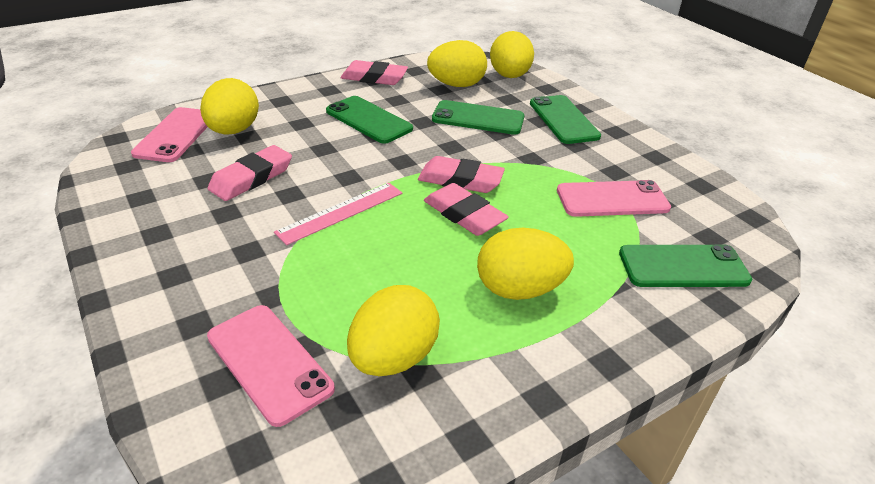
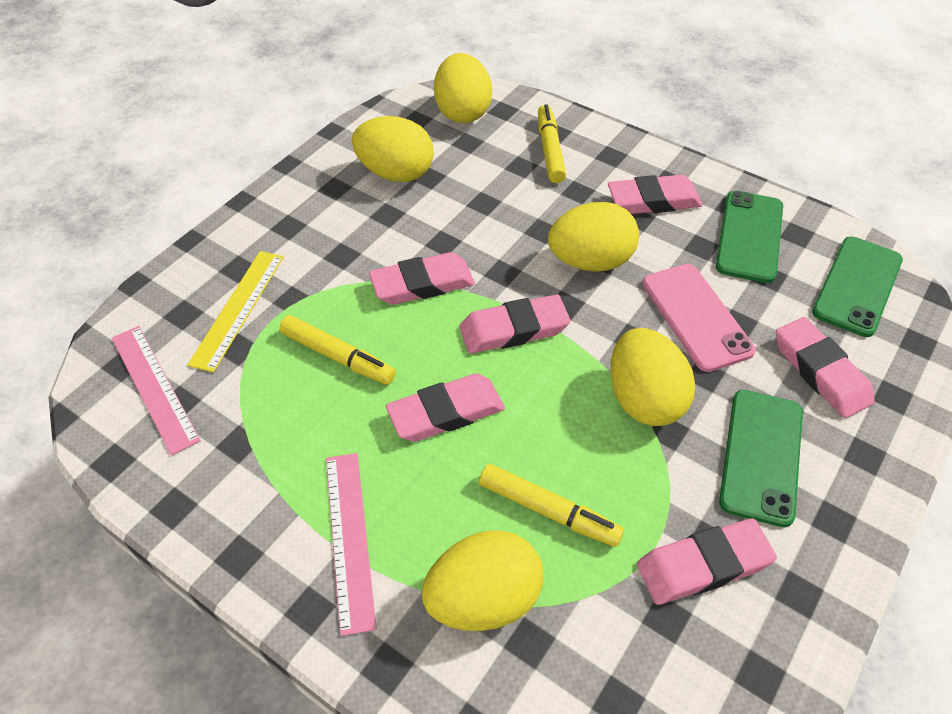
green phone: 4 -> 3
pink eraser: 4 -> 6
pink phone: 3 -> 1
pink ruler: 1 -> 2
yellow marker: 0 -> 3
yellow ruler: 0 -> 1

